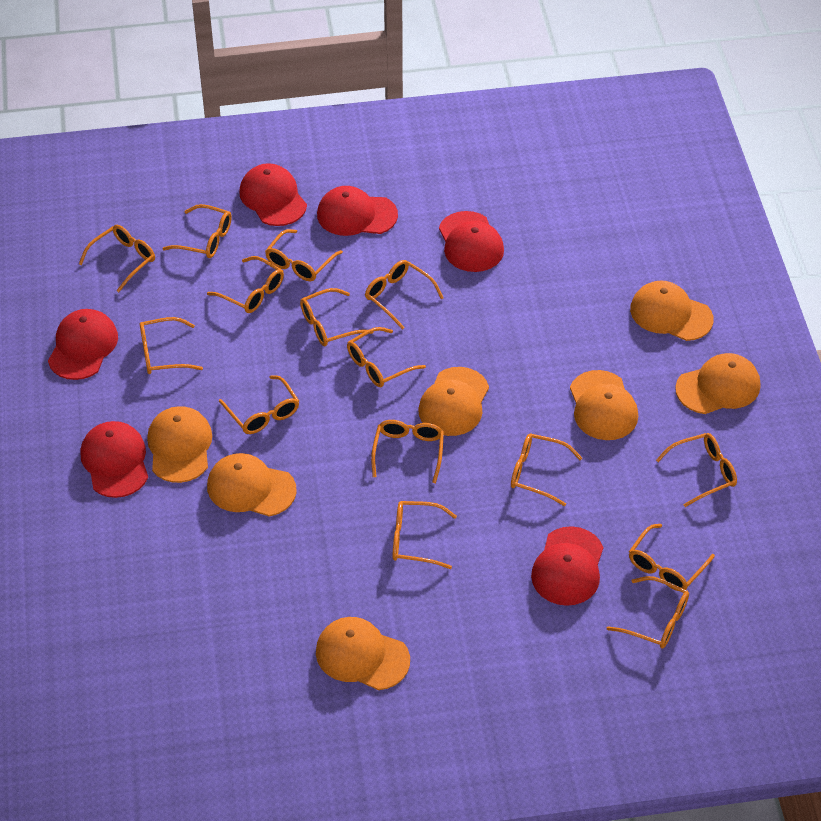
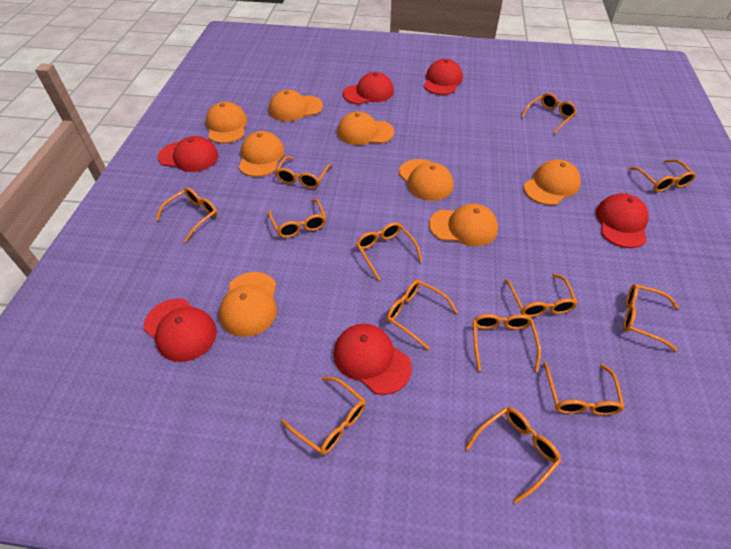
orange cap: 7 -> 8
orange glasses: 15 -> 13

